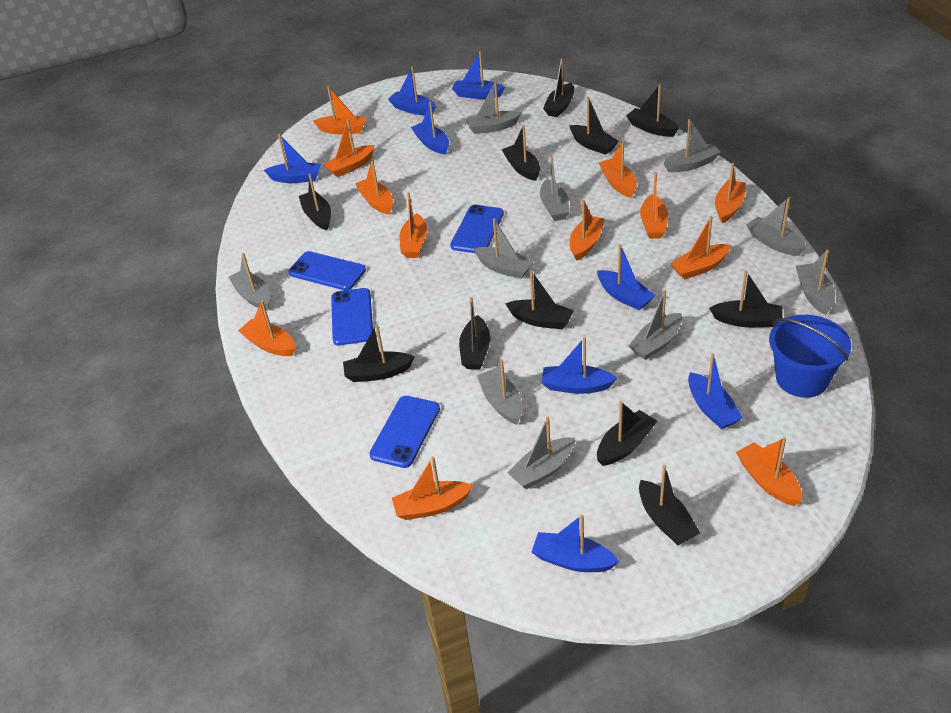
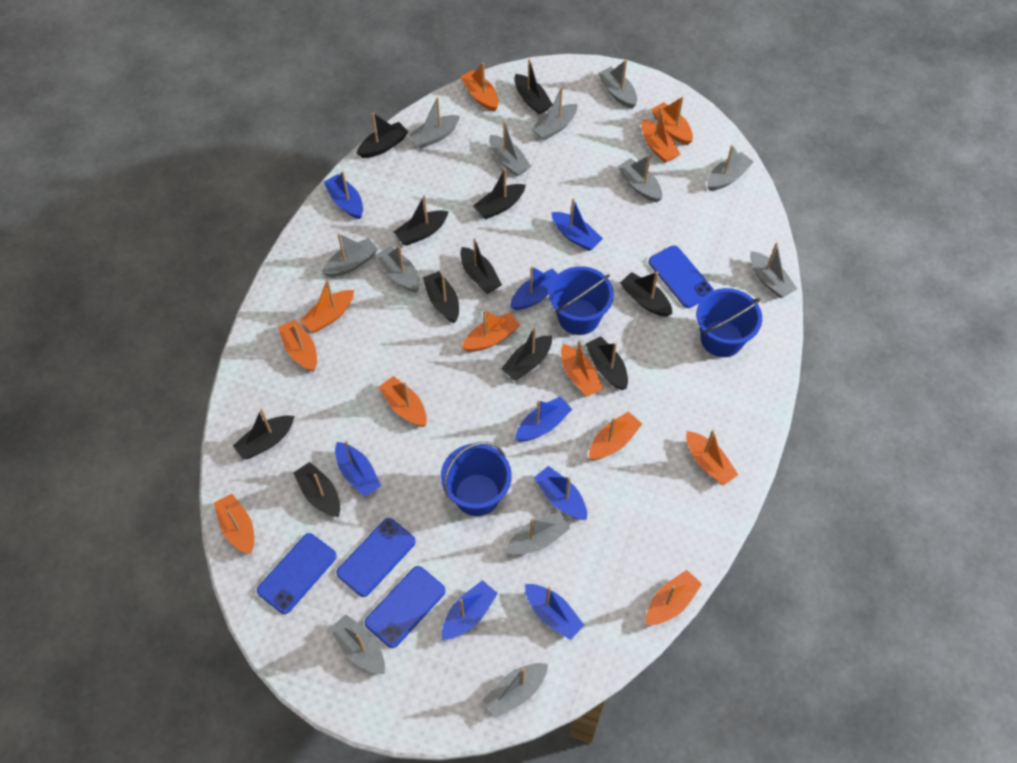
blue bucket: 1 -> 3
grey boat: 10 -> 12

